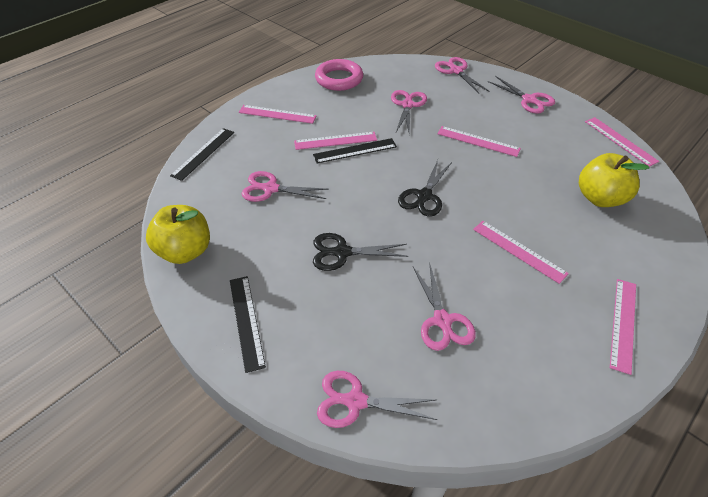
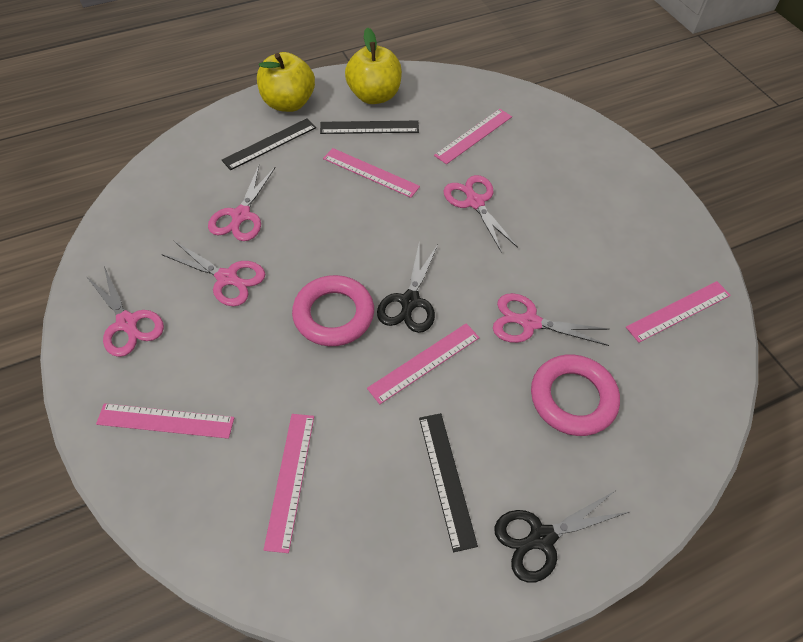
pink ring: 1 -> 2
pink scissors: 6 -> 5

